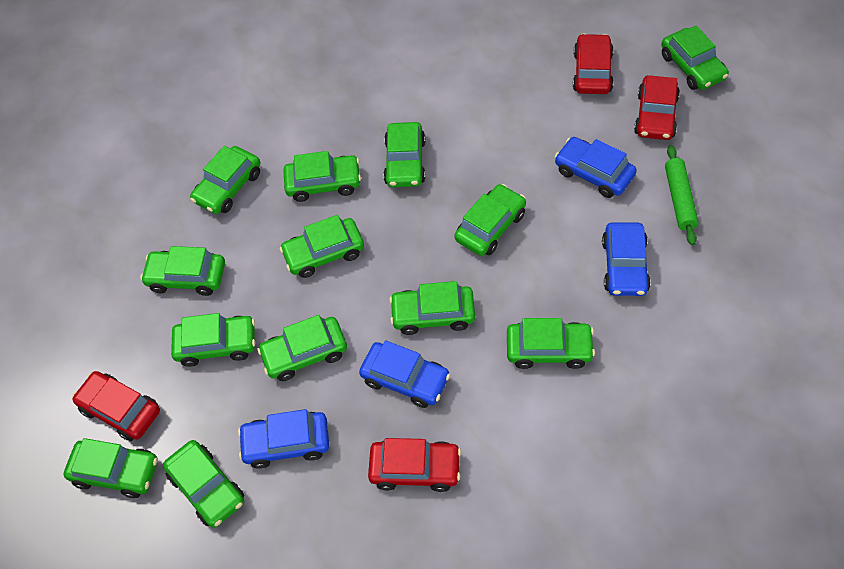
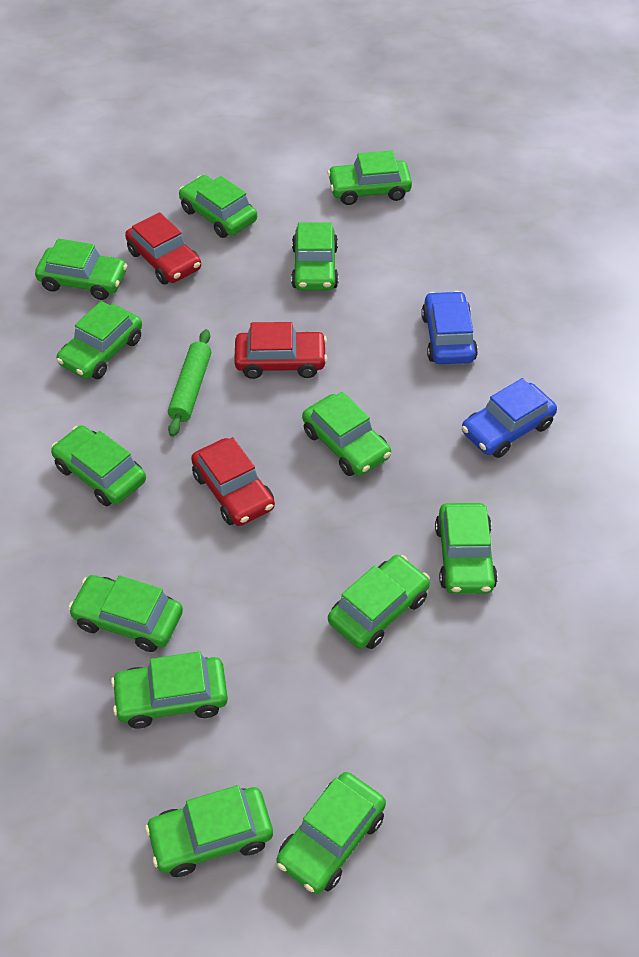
blue car: 4 -> 2
red car: 4 -> 3

